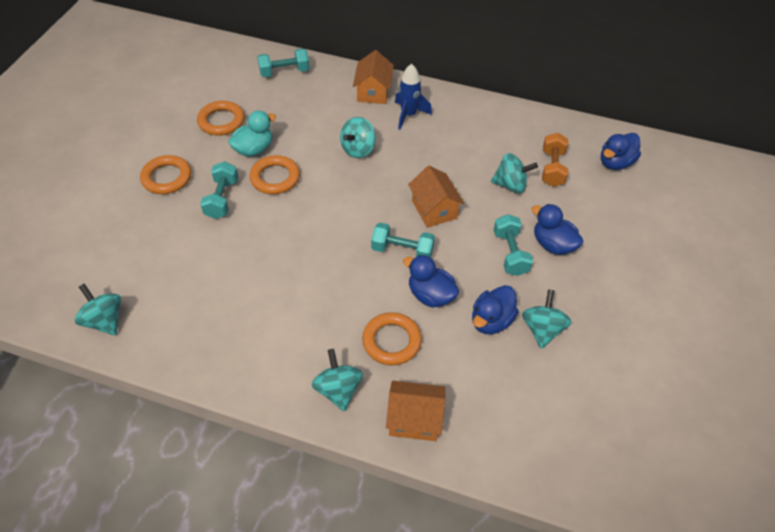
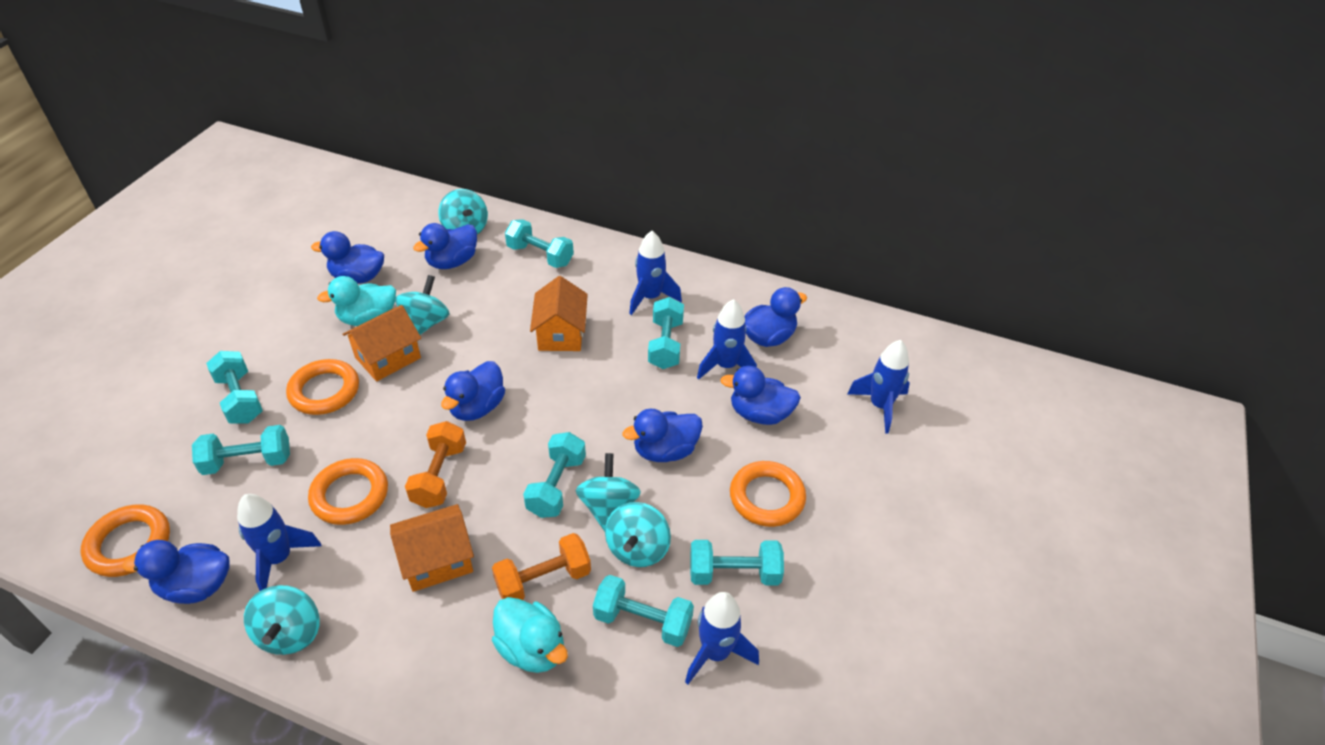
blue duck: 4 -> 7
blue rocket: 1 -> 5
orange dumbbell: 1 -> 2
turquoise duck: 1 -> 2
turquoise dumbbell: 4 -> 7

